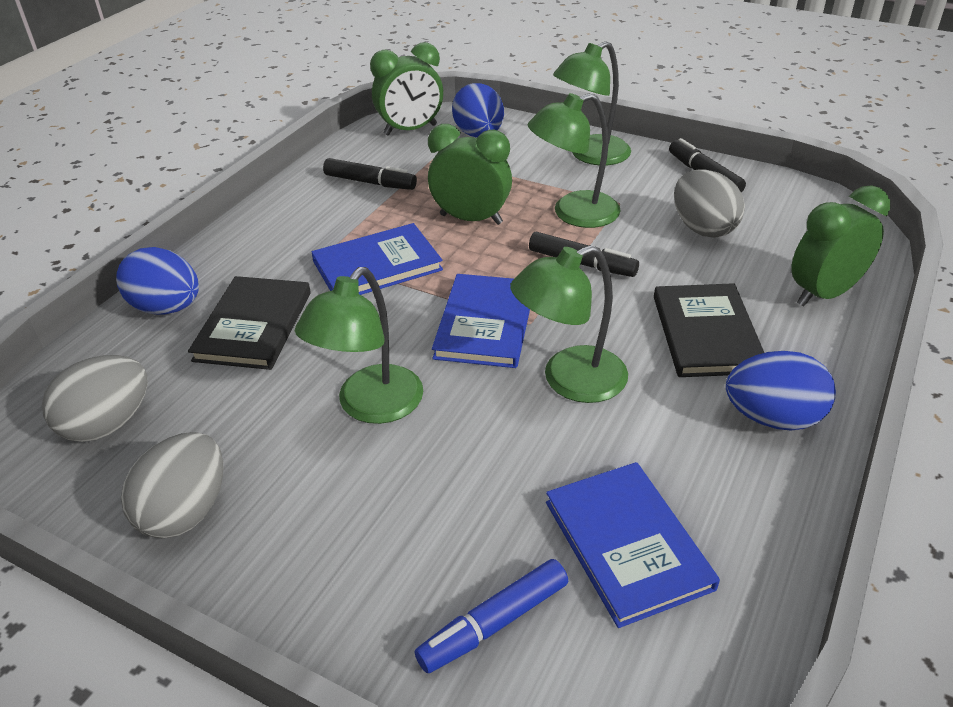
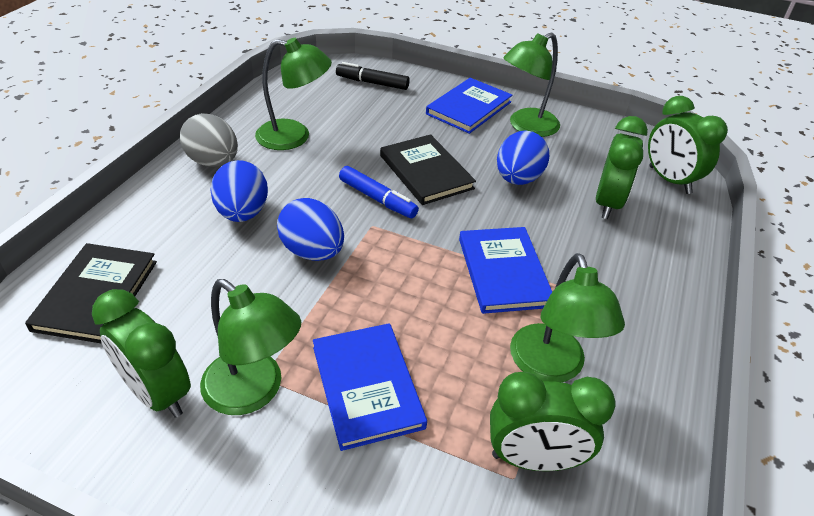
black marker: 3 -> 1
green clock: 3 -> 4
grey egg: 3 -> 1

